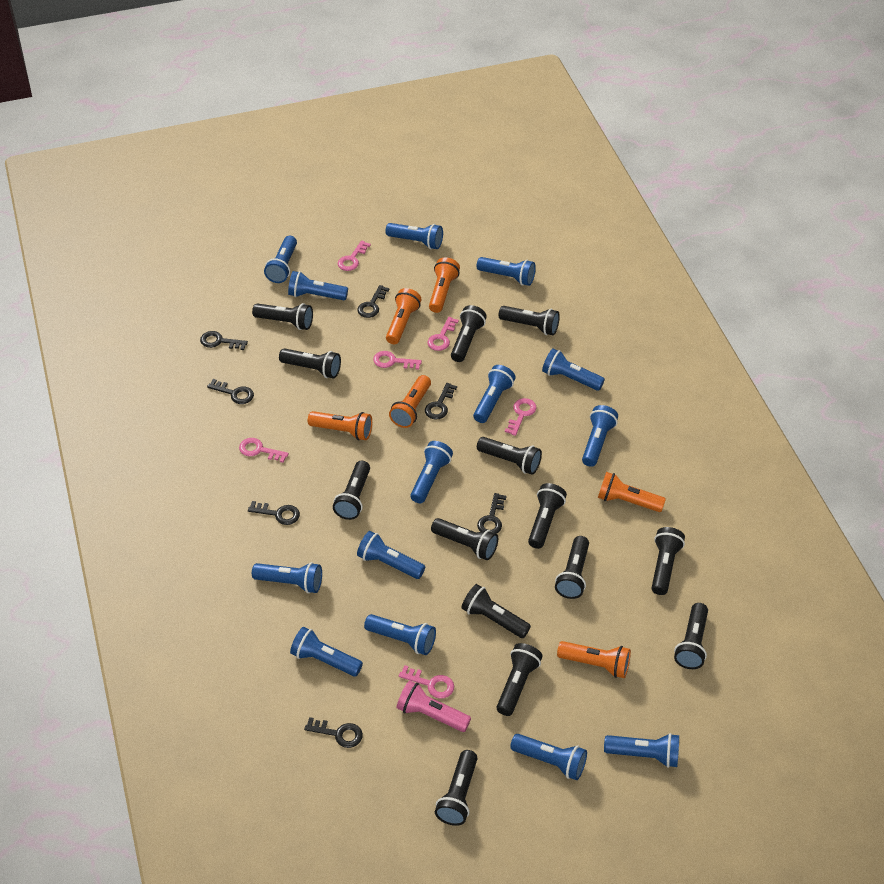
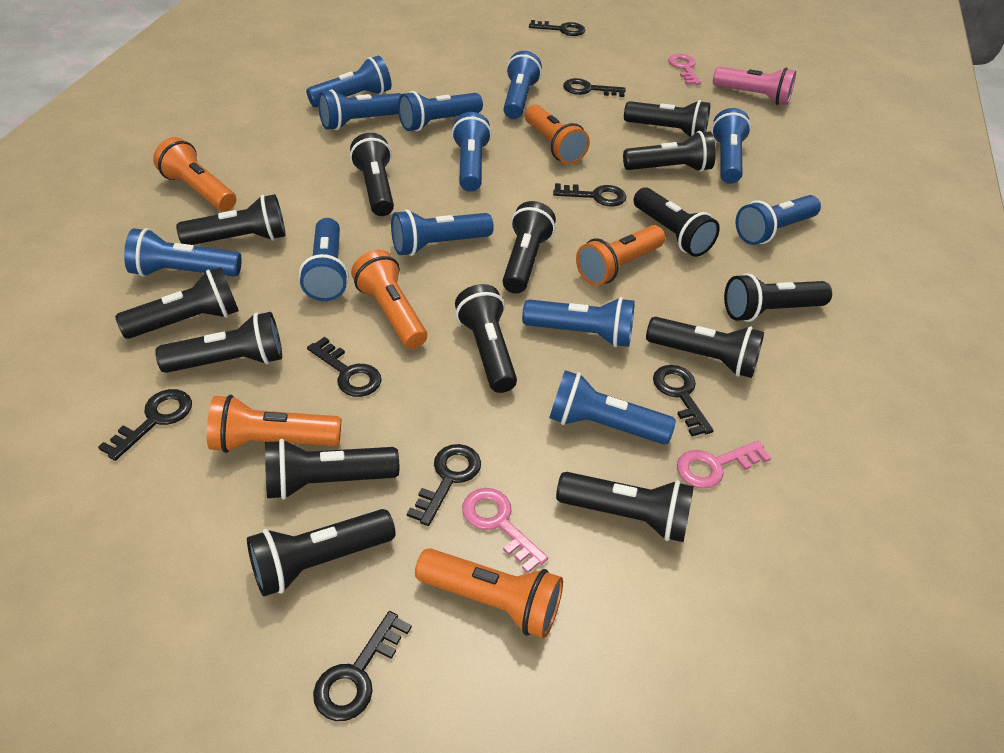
black key: 7 -> 8
blue flashlight: 14 -> 12
pink key: 6 -> 3

